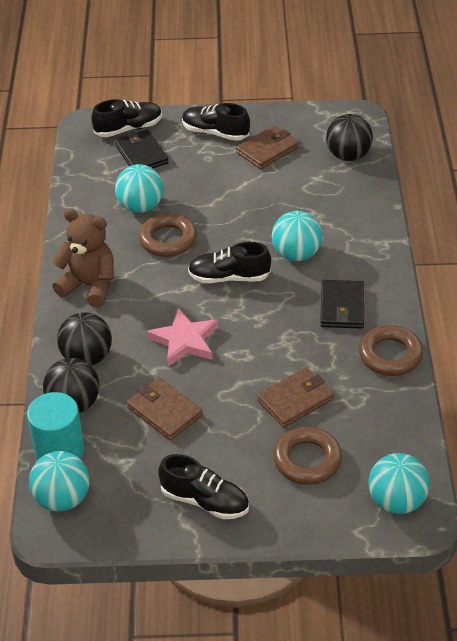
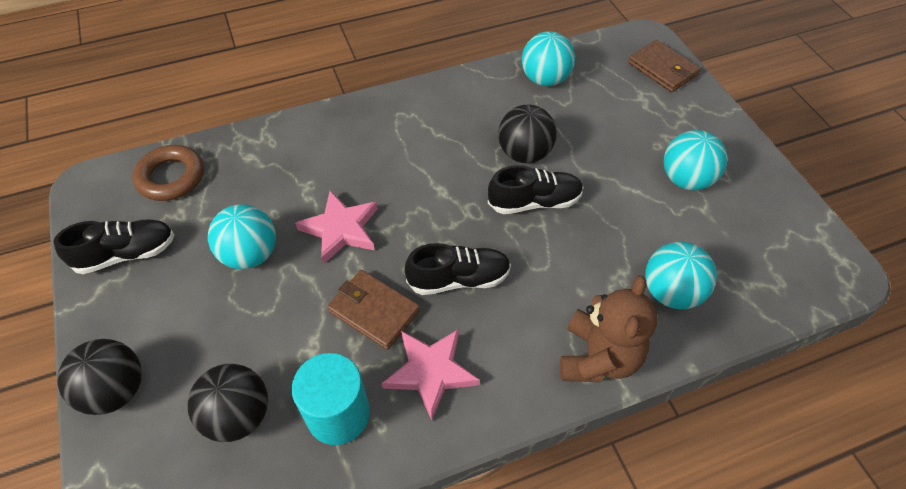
black shoe: 4 -> 3
black wallet: 2 -> 0
brown ring: 3 -> 1
brown wallet: 3 -> 2
pink star: 1 -> 2

